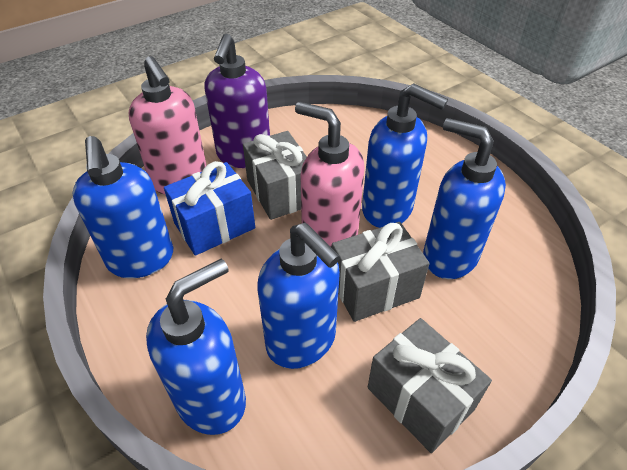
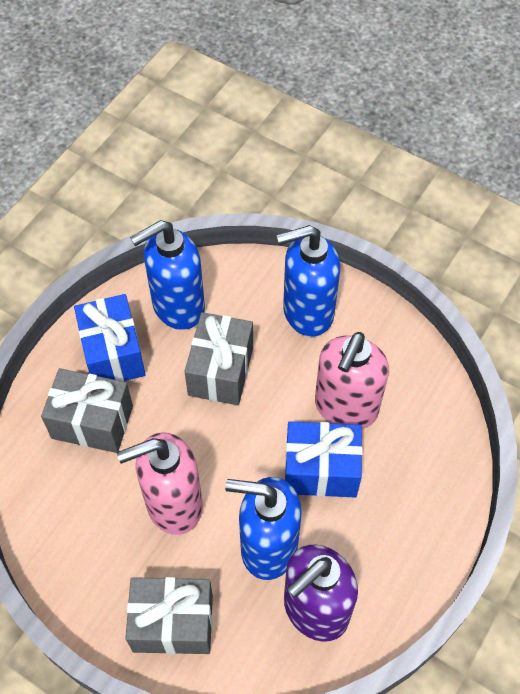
blue gift: 1 -> 2
blue soap dispenser: 5 -> 3

